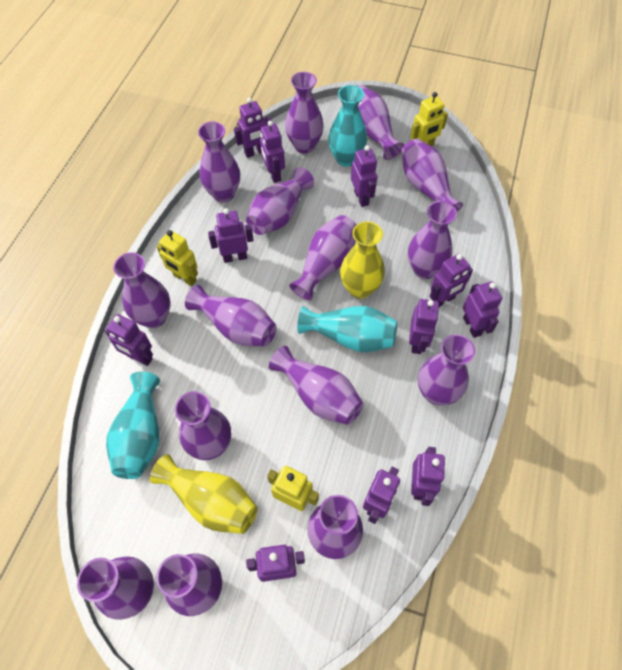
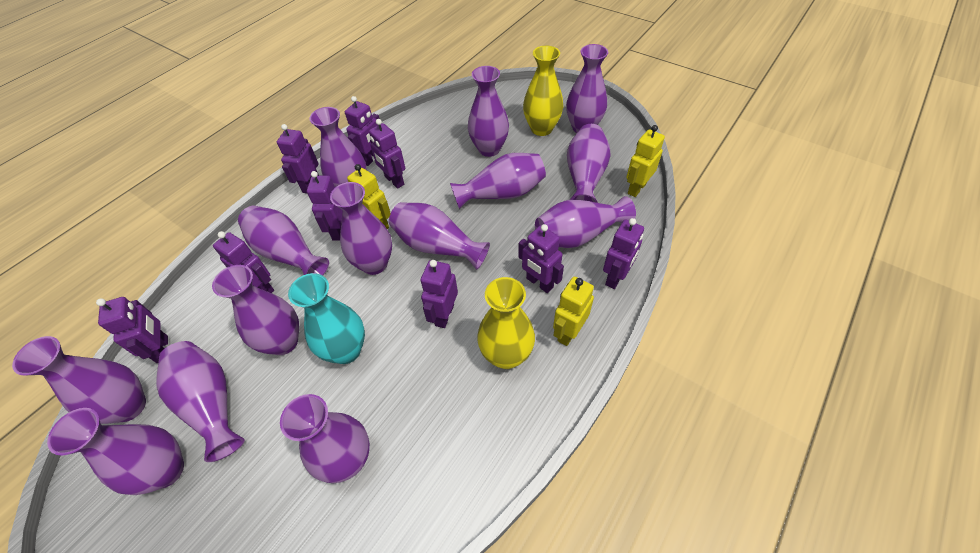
purple robot: 11 -> 9
purple vase: 15 -> 14
turquoise vase: 3 -> 1

